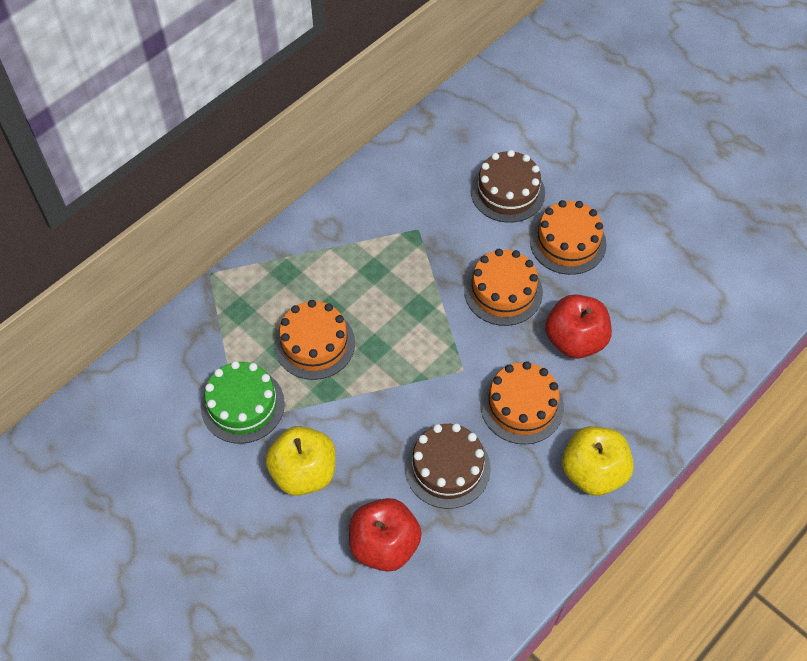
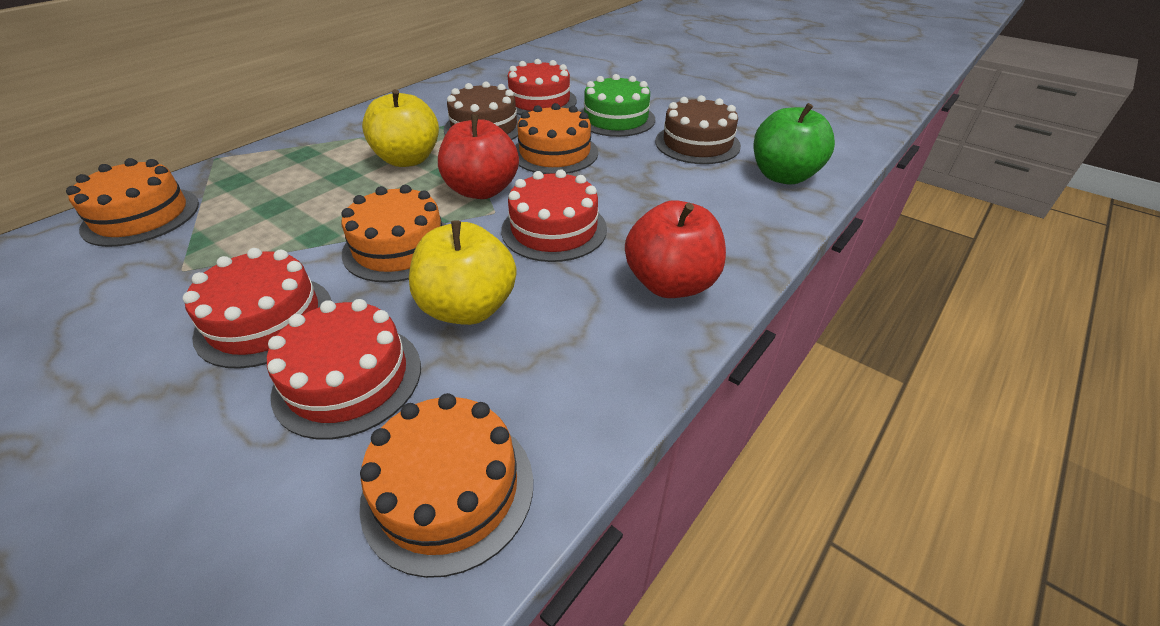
green apple: 0 -> 1
red cake: 0 -> 4

